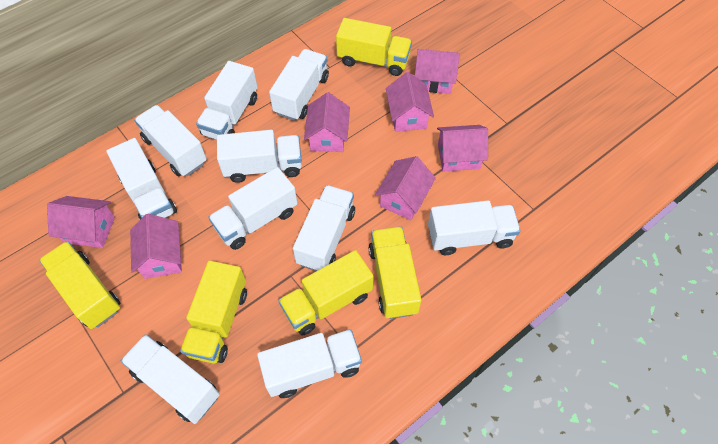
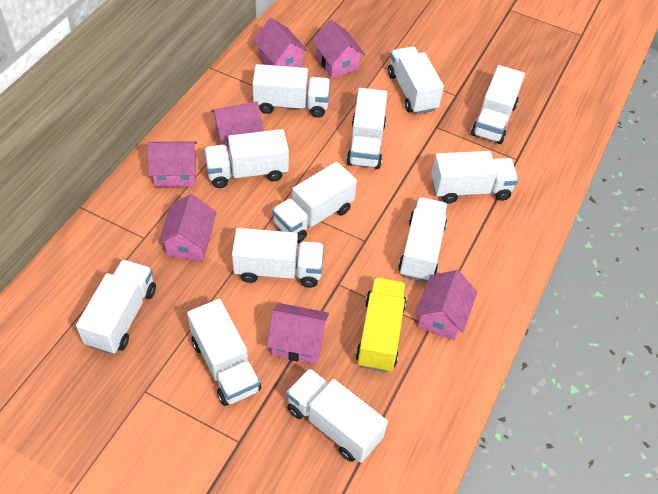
white truck: 10 -> 12
yellow truck: 5 -> 1

